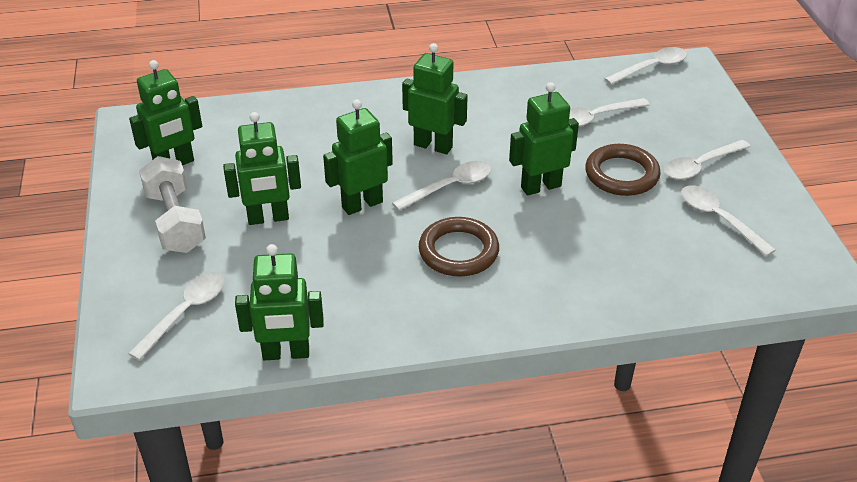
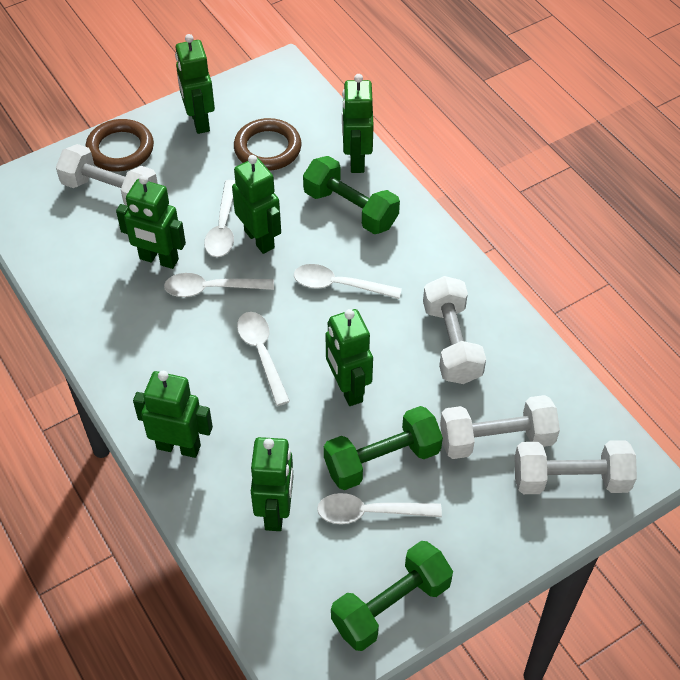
green dumbbell: 0 -> 3
green robot: 6 -> 7
white dumbbell: 1 -> 4
white spoon: 6 -> 5

